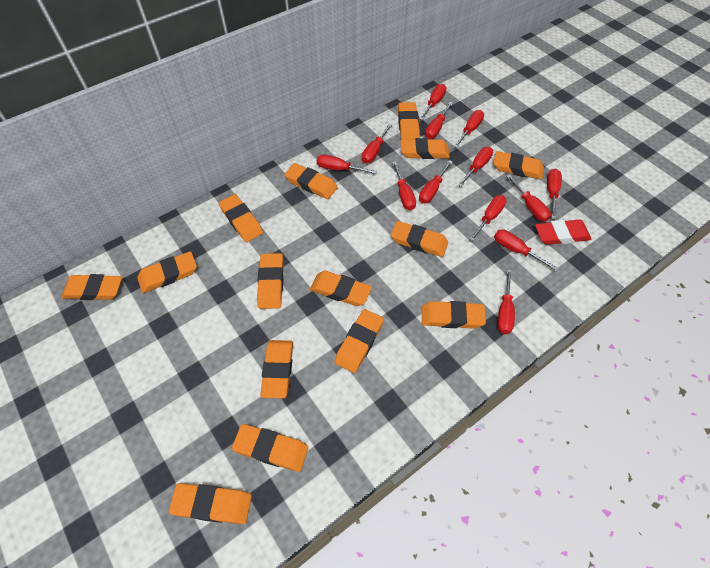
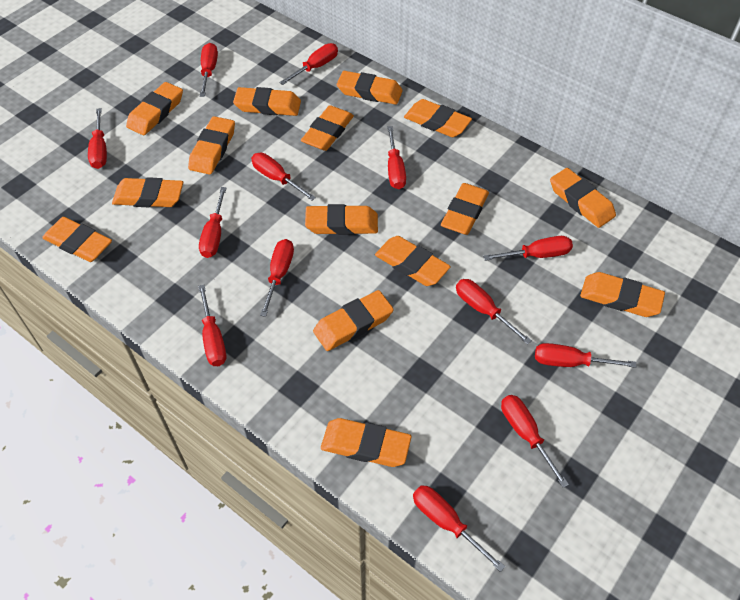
red eraser: 1 -> 0

